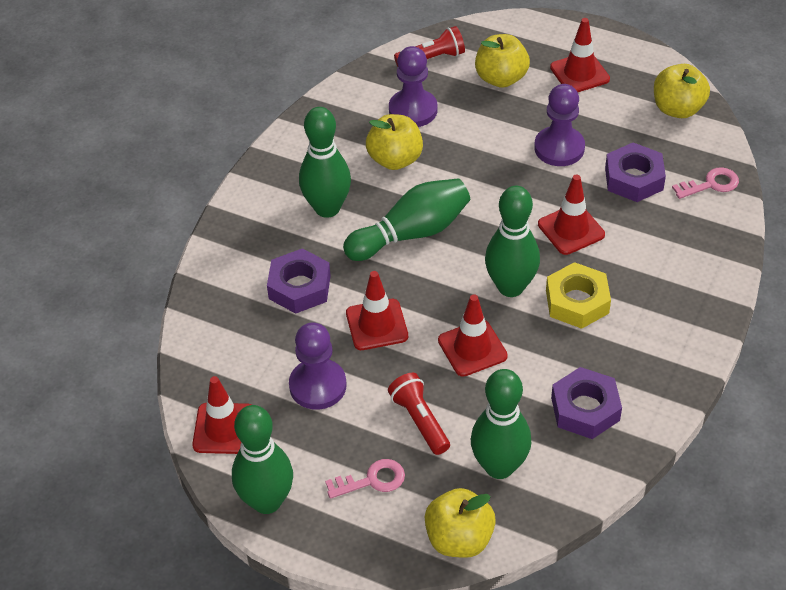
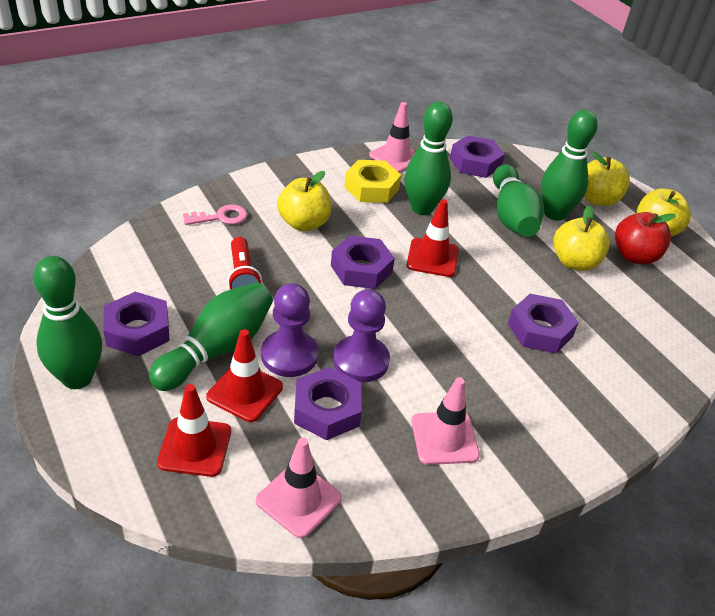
pink key: 2 -> 1
pink traffic cone: 0 -> 3
purple nut: 3 -> 5
purple pawn: 3 -> 2
red apple: 0 -> 1
red flashlight: 2 -> 1
red traffic cone: 5 -> 3

